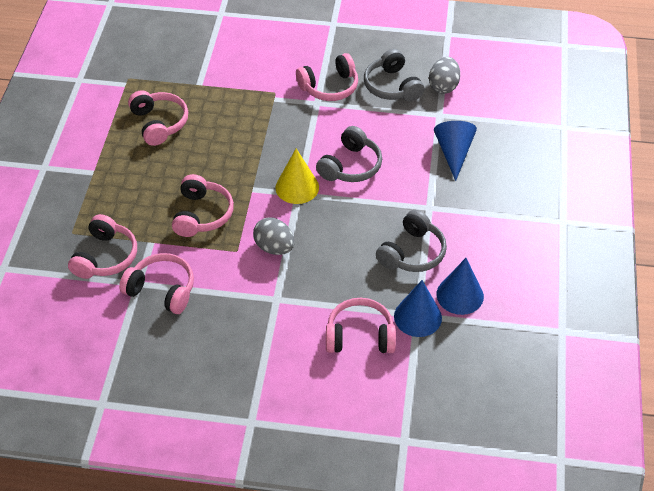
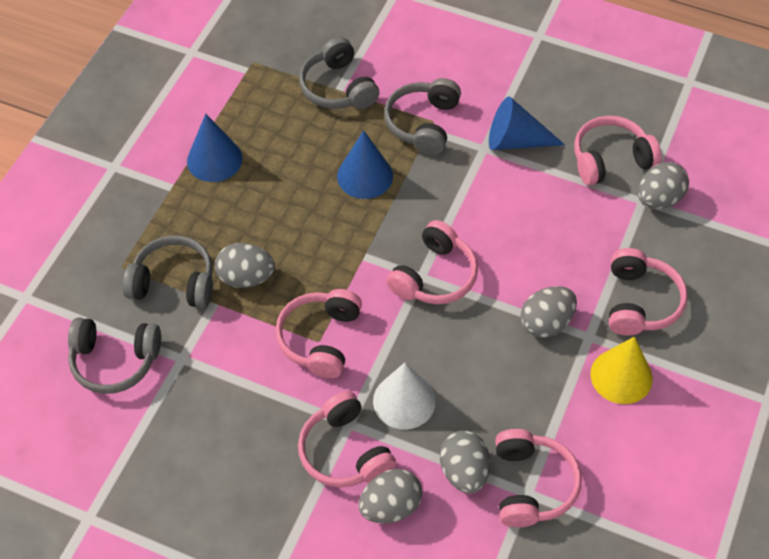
grey egg: 2 -> 5
grey headphones: 3 -> 4
white cone: 0 -> 1

